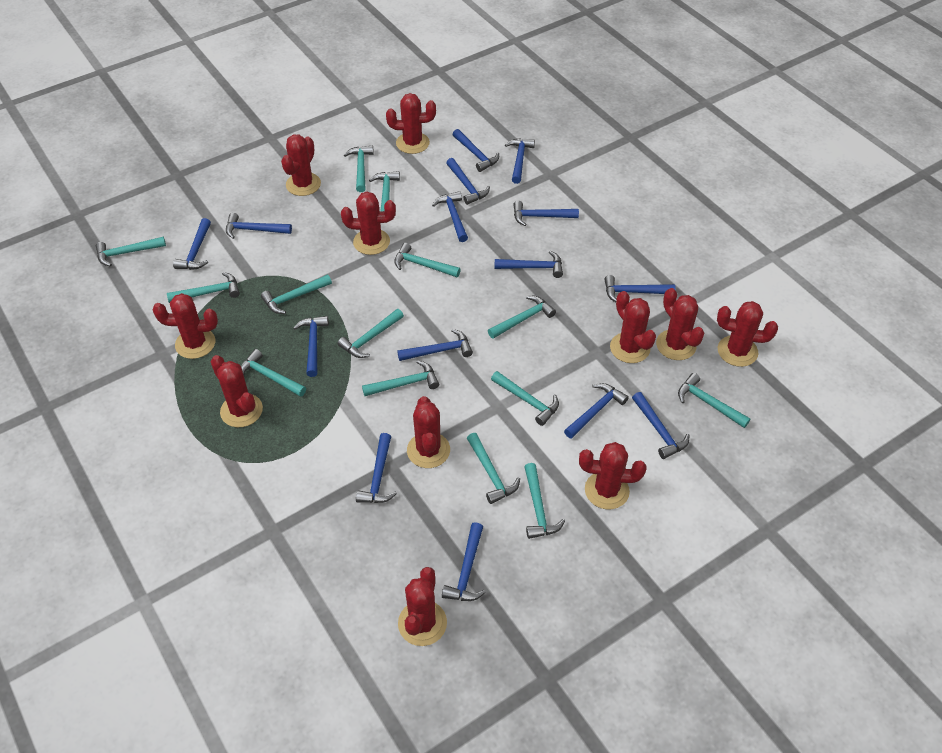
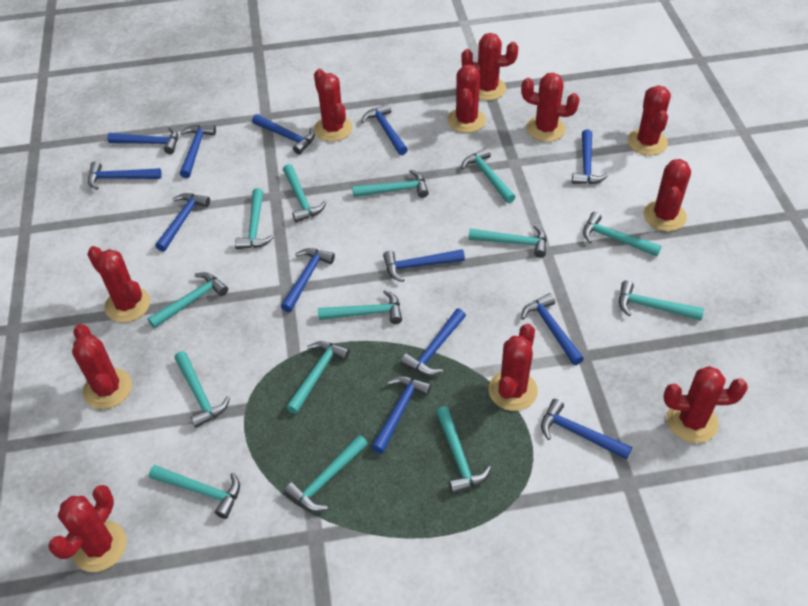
blue hammer: 15 -> 13

